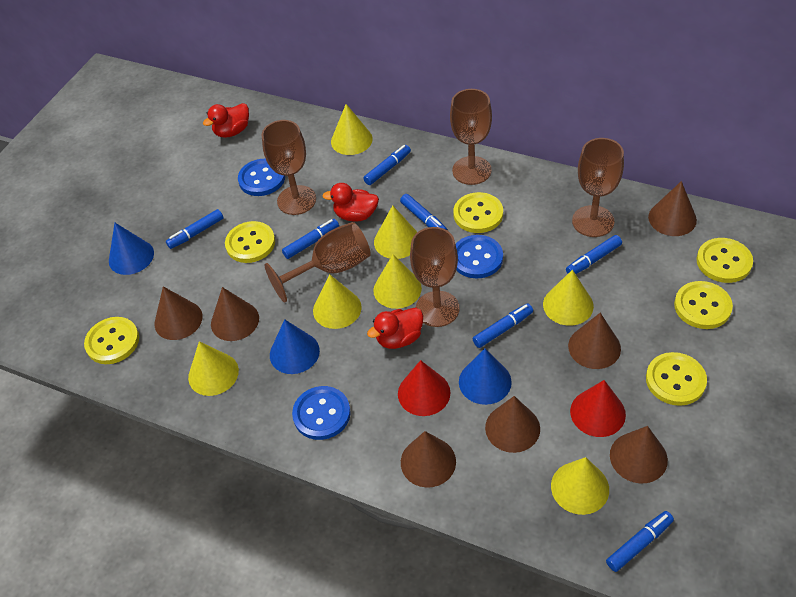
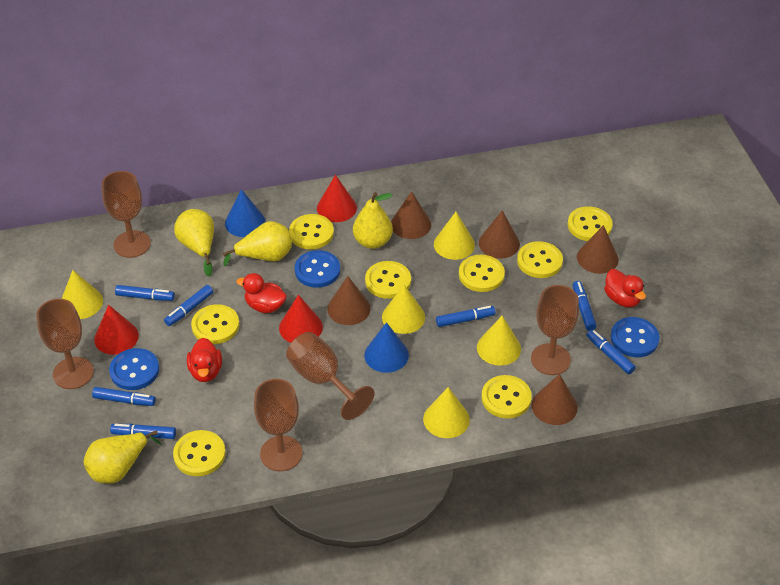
blue cone: 3 -> 2
brown cone: 7 -> 5
red cone: 2 -> 3
yellow button: 6 -> 8
yellow cone: 7 -> 5
yellow pear: 0 -> 4

